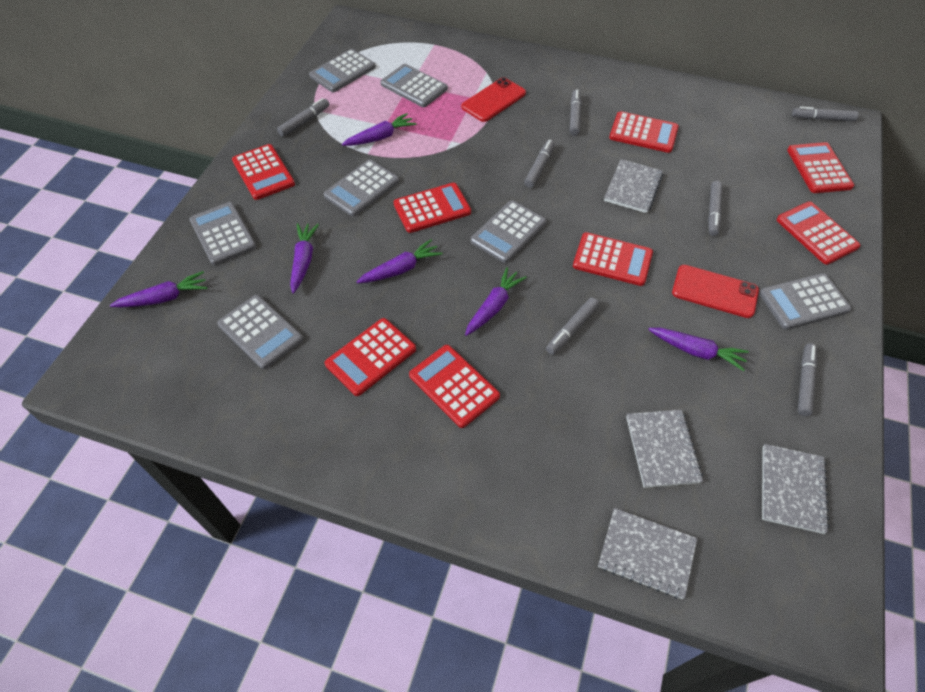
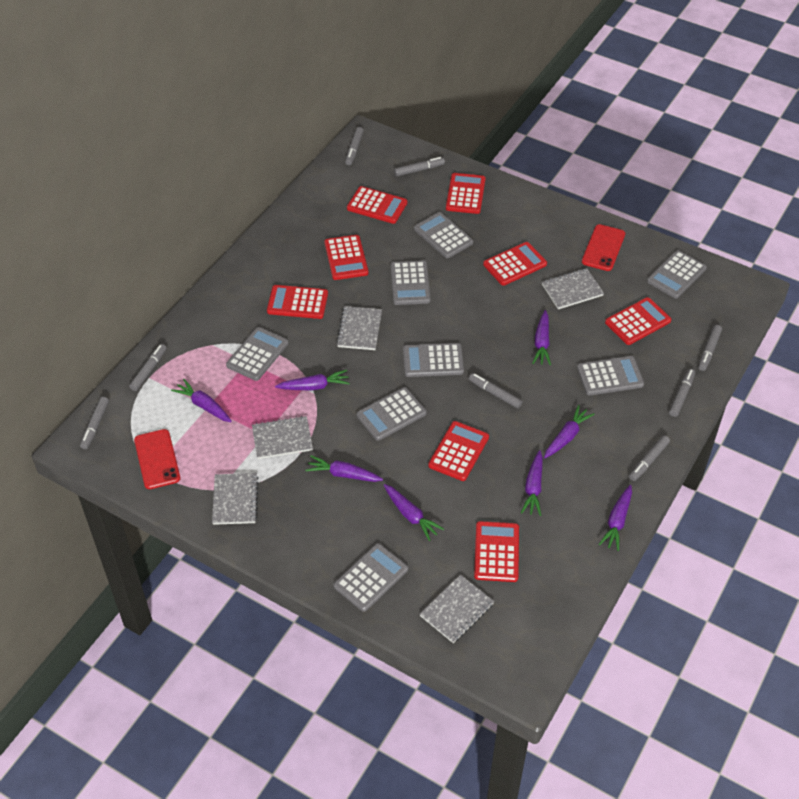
grey calculator: 7 -> 8
grey marker: 7 -> 8
grey notebook: 4 -> 5
purple carrot: 6 -> 8

